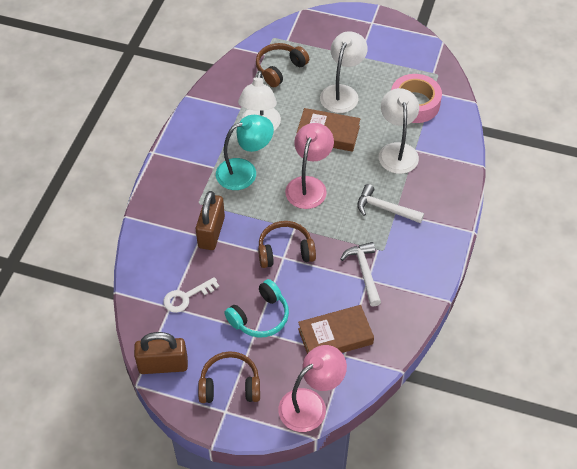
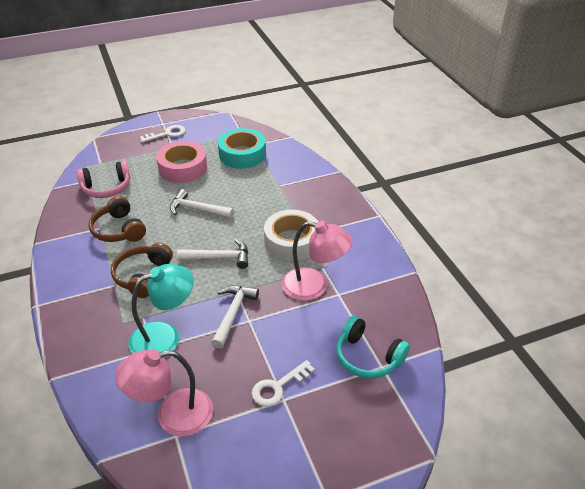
brown book: 2 -> 0
brown headphones: 3 -> 2
brown padlock: 2 -> 0
pink headphones: 0 -> 1
turquoise tape: 0 -> 1
white hammer: 2 -> 3
white key: 1 -> 2
white lamp: 3 -> 0
white tape: 0 -> 1

